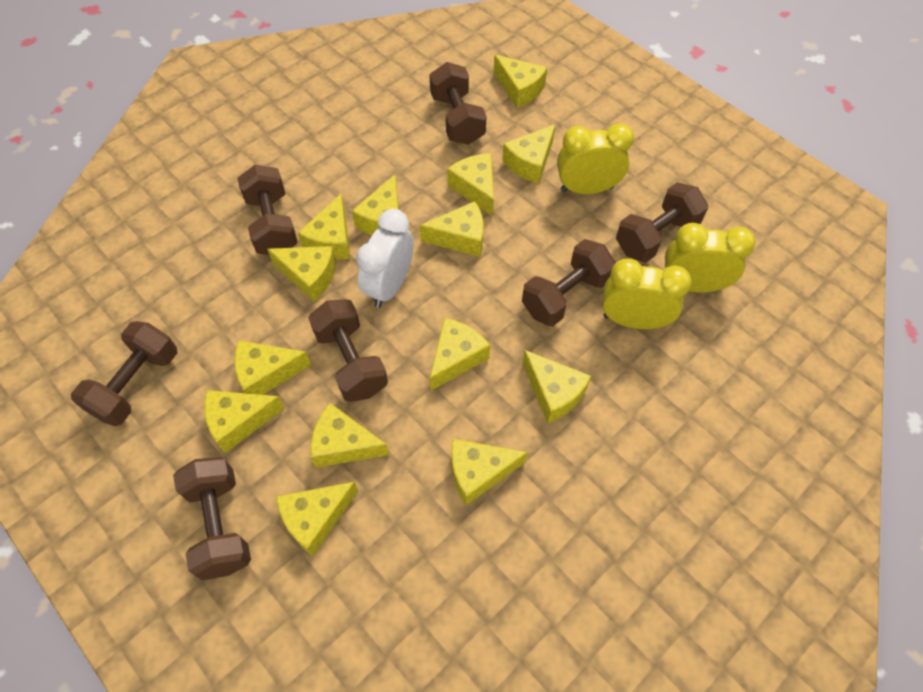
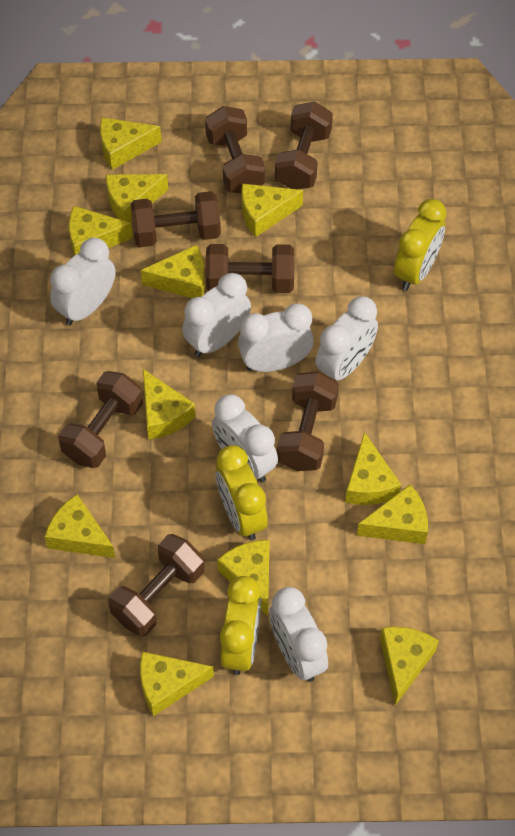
white clock: 1 -> 6
yellow cheese: 14 -> 12

